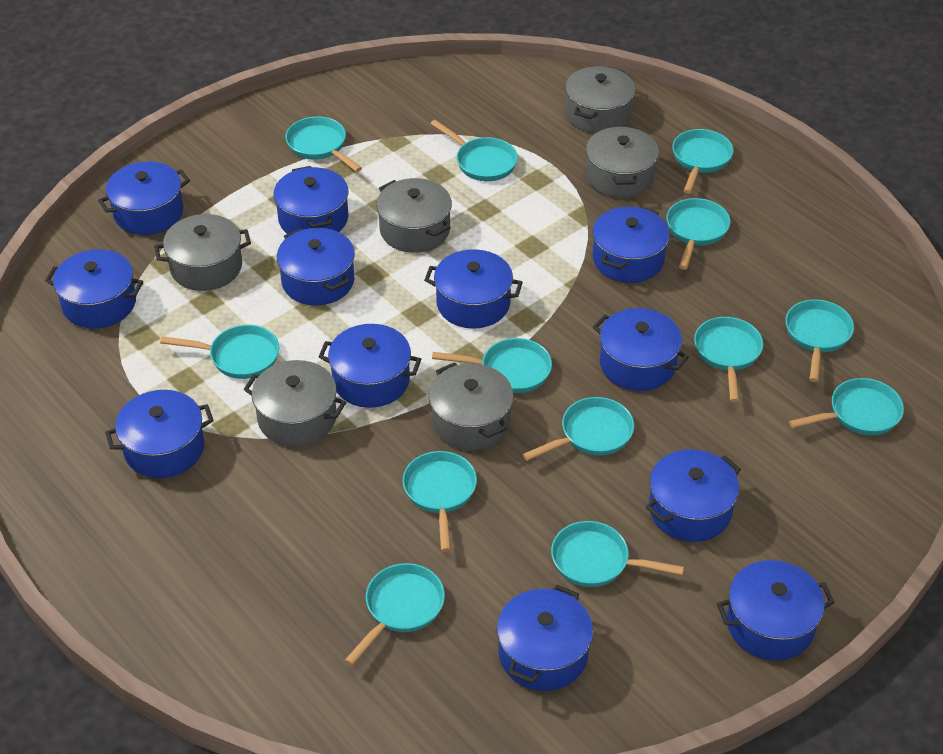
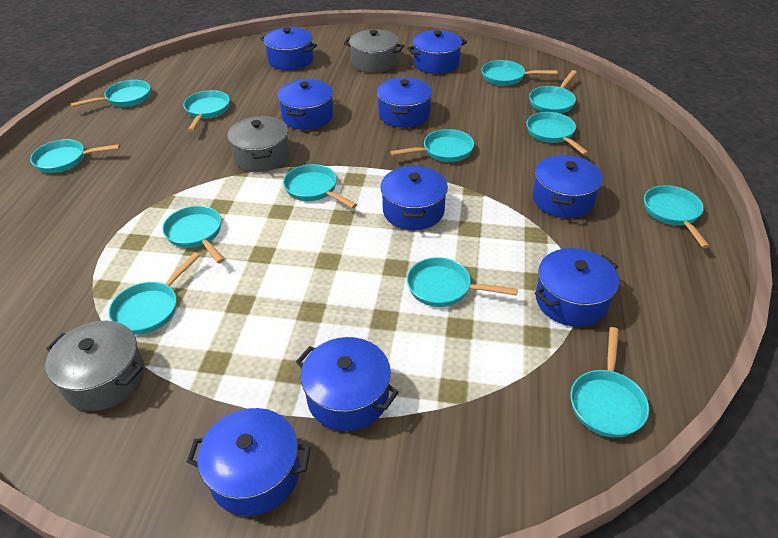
blue pot: 12 -> 9
grey pot: 6 -> 3

